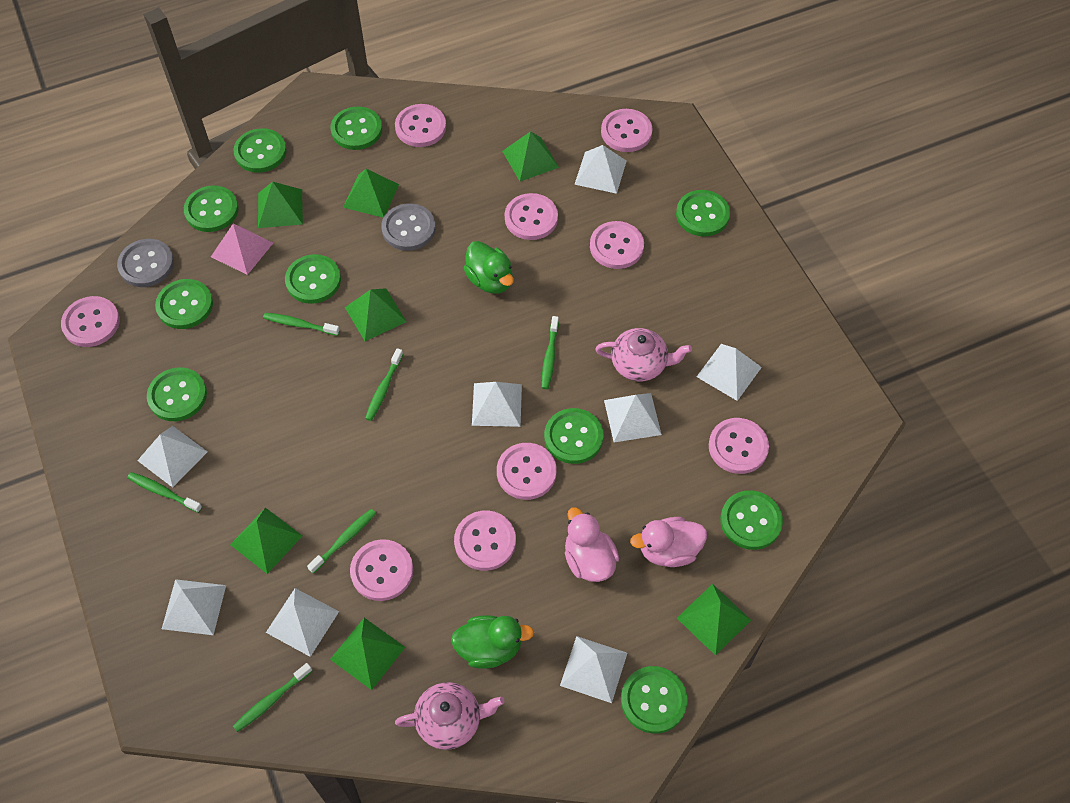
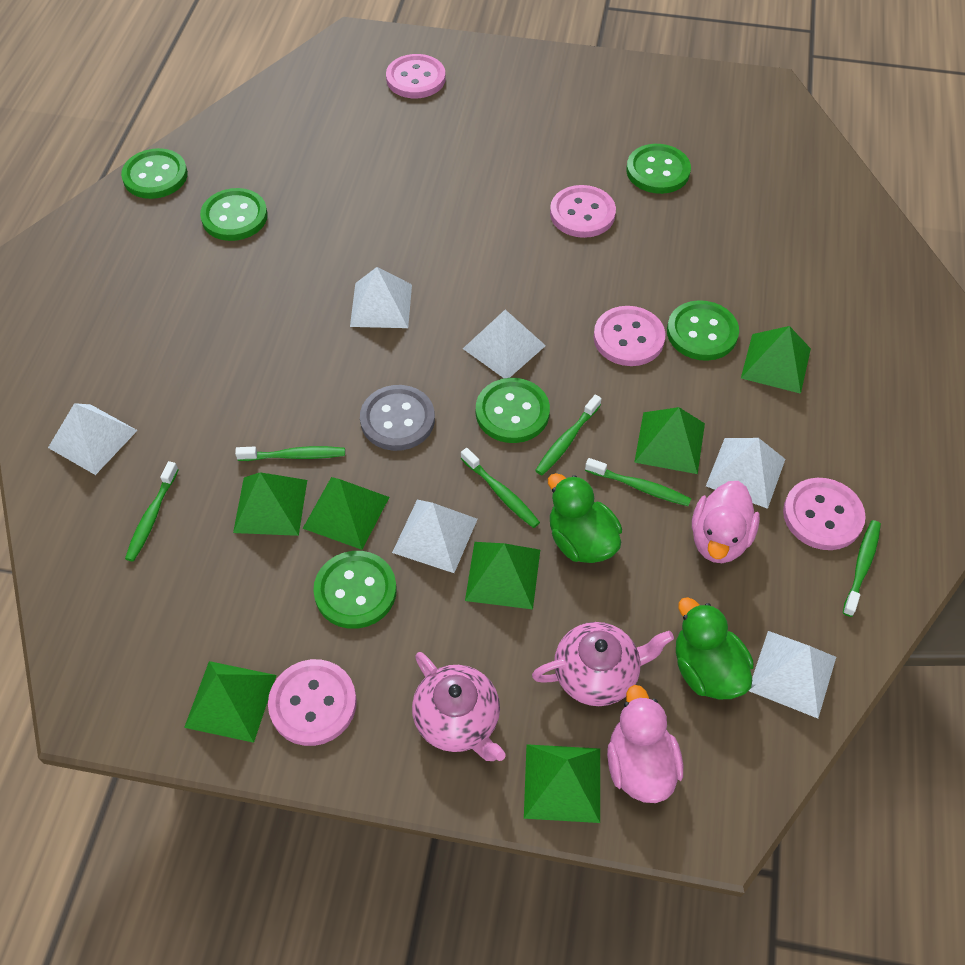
green button: 10 -> 6
grey button: 2 -> 1
pink button: 9 -> 5
pink pyramid: 1 -> 0
white pyramid: 8 -> 6

